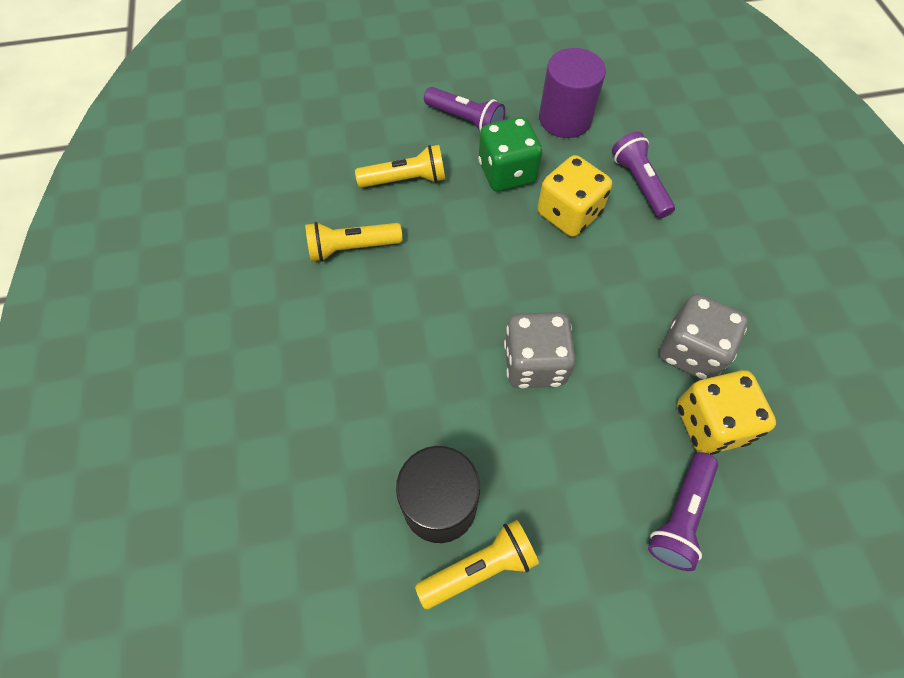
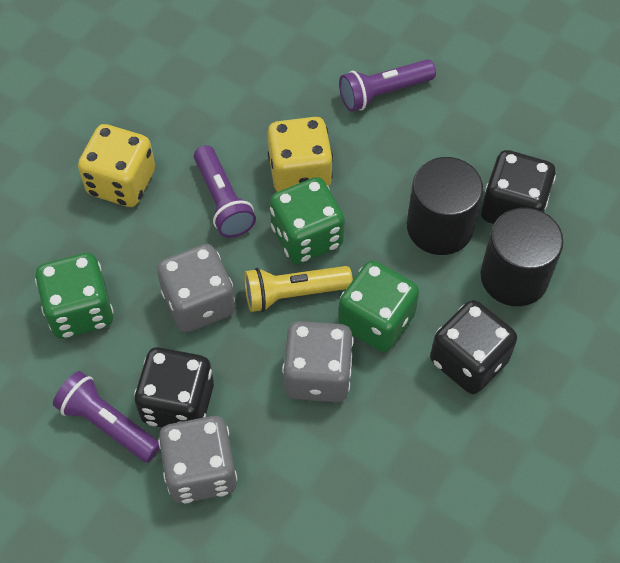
black cylinder: 1 -> 2
black dice: 0 -> 3
green dice: 1 -> 3
grey dice: 2 -> 3
purple cylinder: 1 -> 0
yellow flashlight: 3 -> 1

